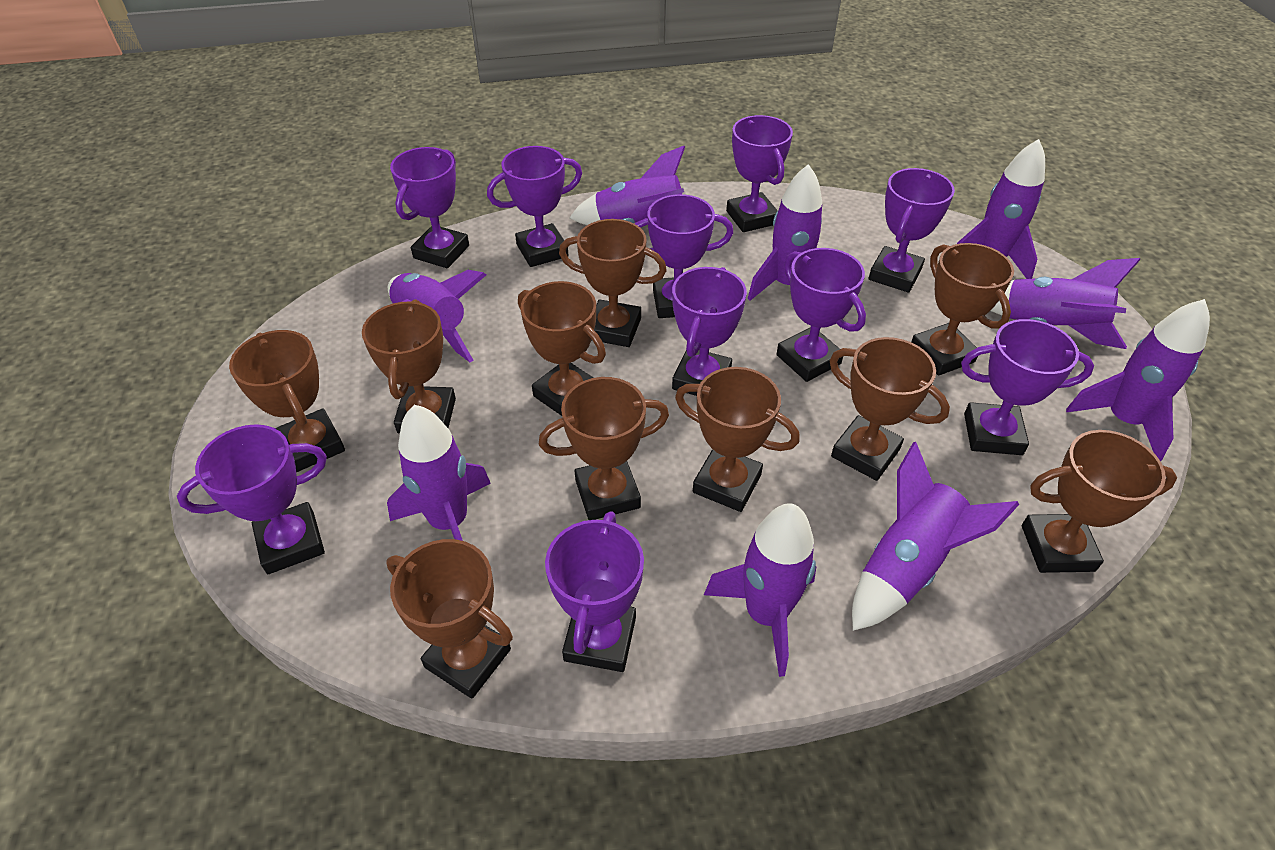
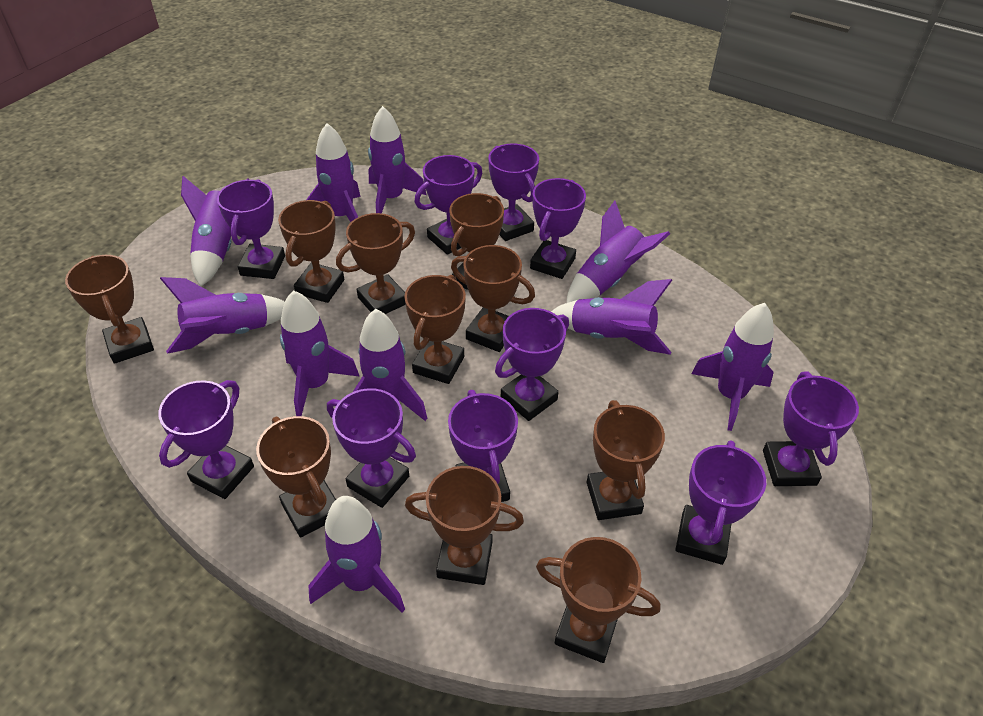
purple rocket: 9 -> 10

